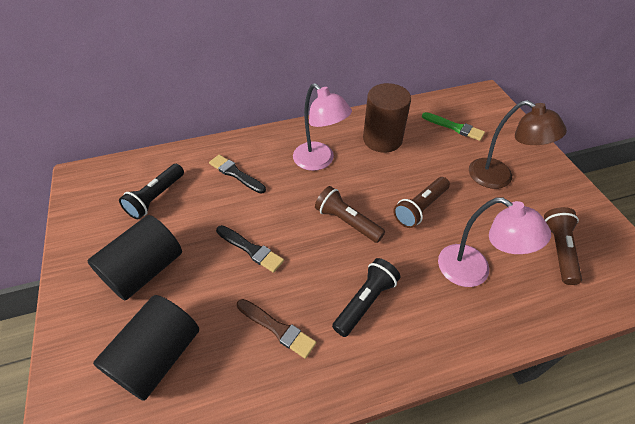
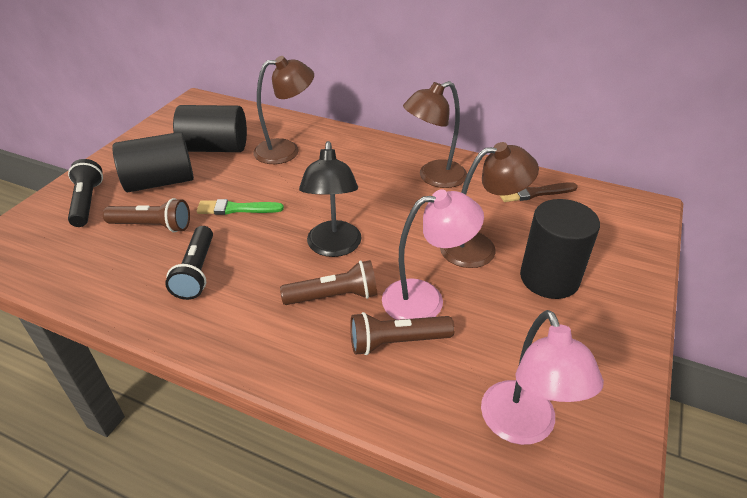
black brush: 2 -> 0
black cylinder: 2 -> 3
black lamp: 0 -> 1
brown cylinder: 1 -> 0
brown lamp: 1 -> 3

